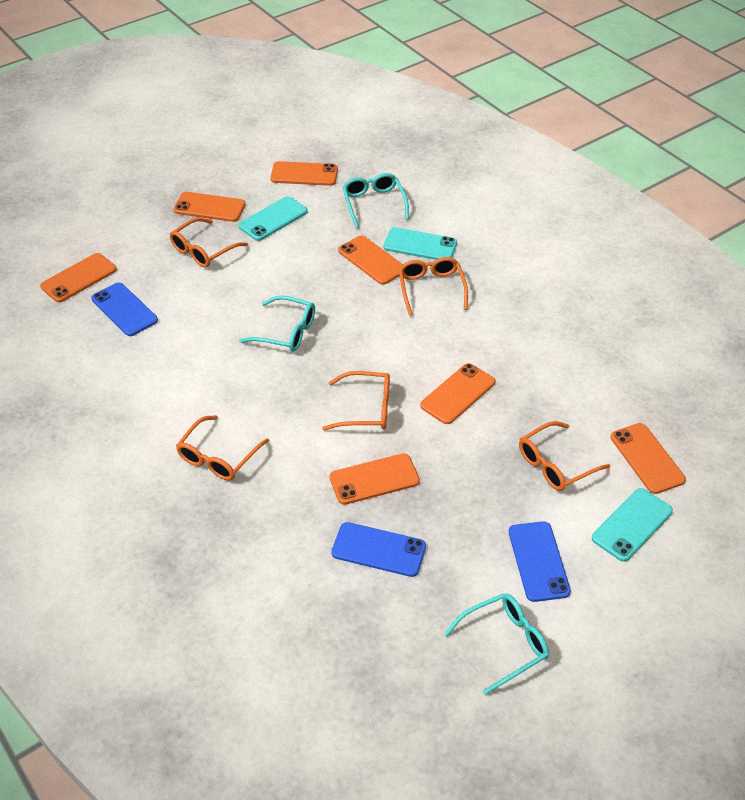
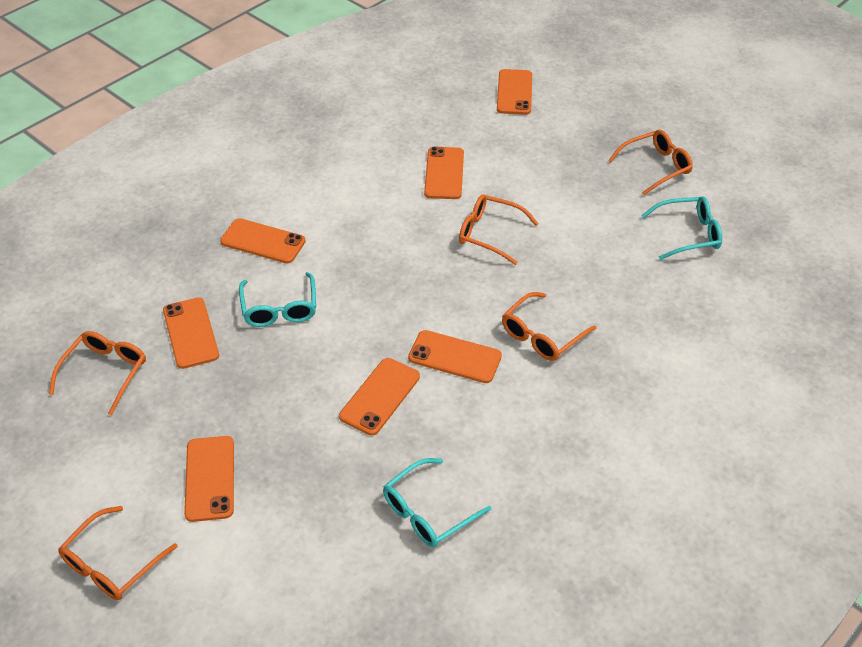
blue phone: 3 -> 0
turquoise phone: 3 -> 0

